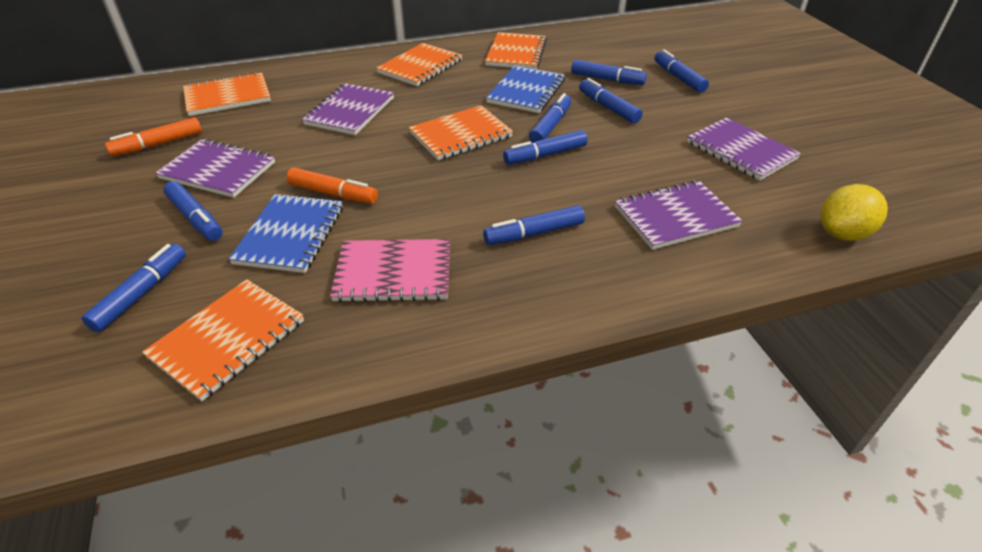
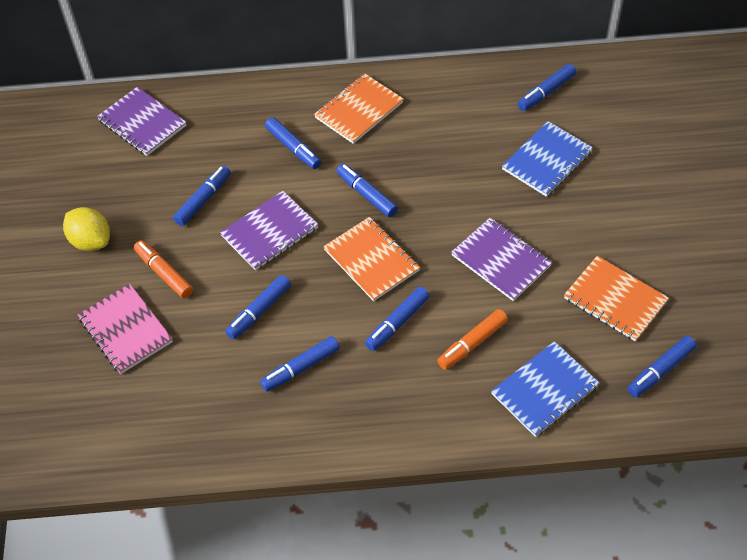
orange notebook: 5 -> 3
purple notebook: 4 -> 3

